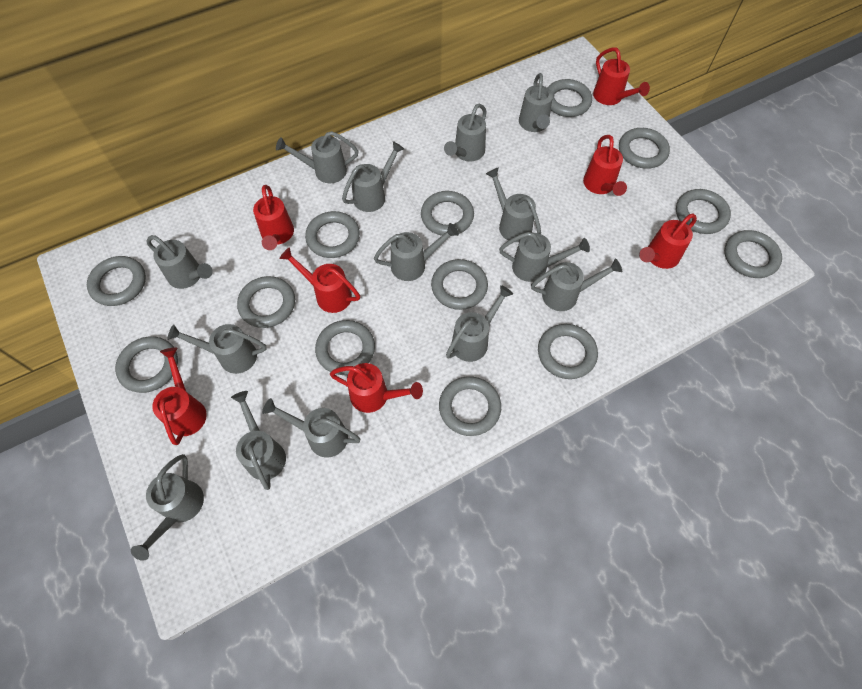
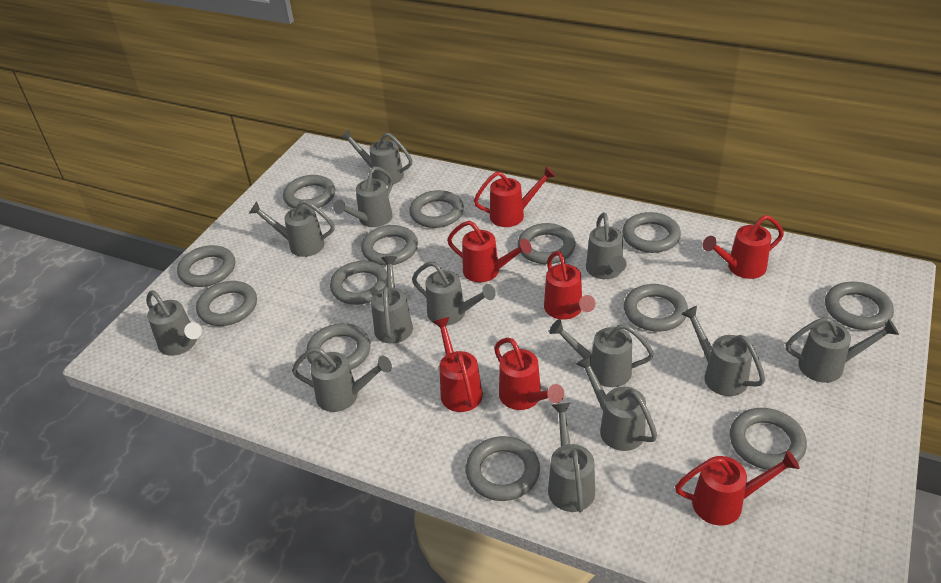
grey watering can: 14 -> 13

